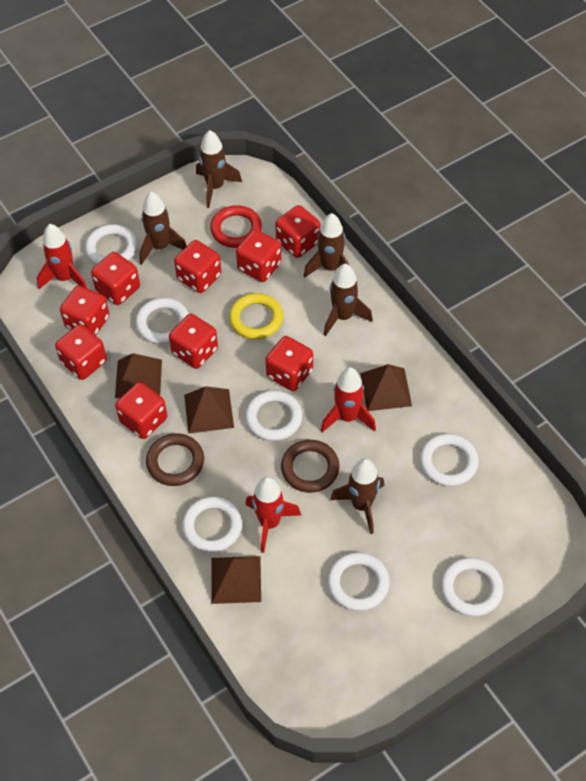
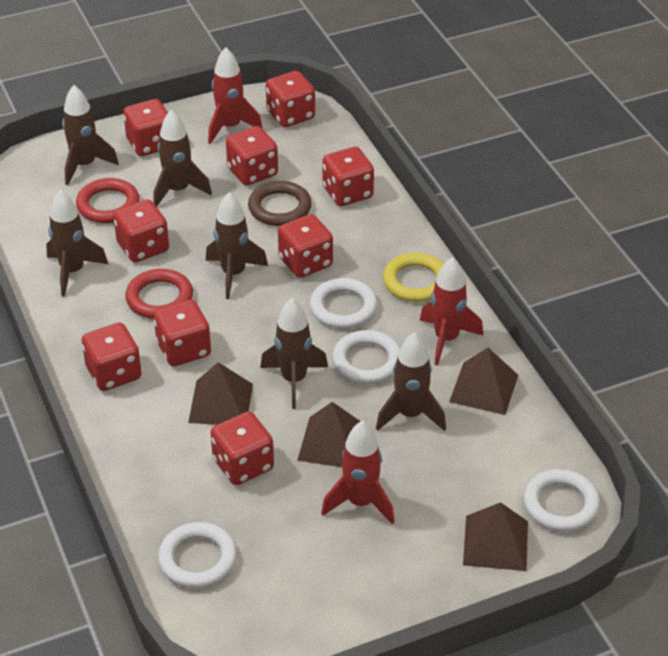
brown ring: 2 -> 1
brown rocket: 5 -> 6
red ring: 1 -> 2
white ring: 7 -> 4

